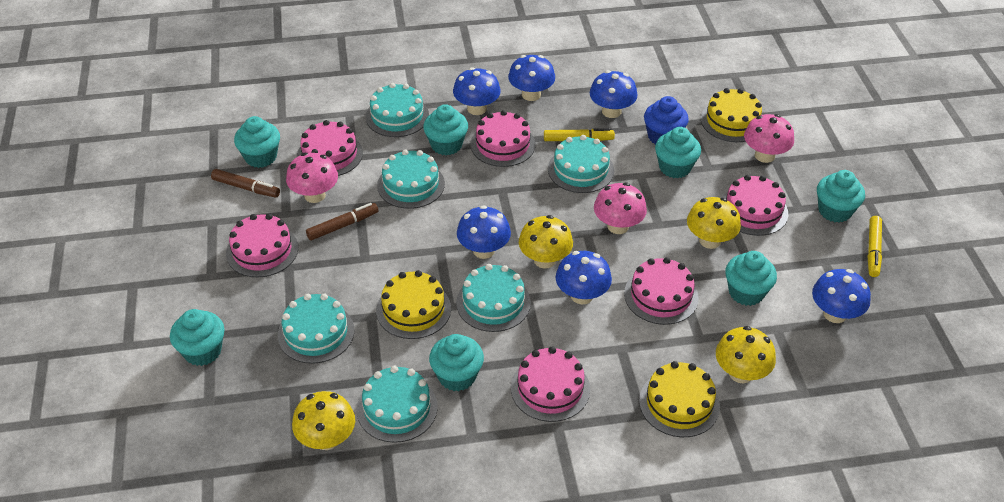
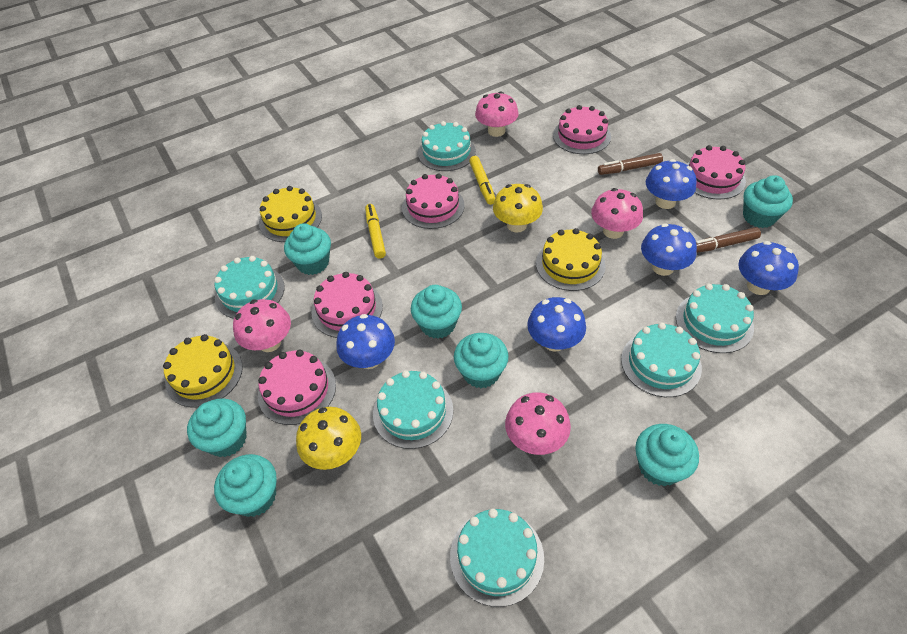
blue cupcake: 1 -> 0
blue mushroom: 6 -> 5
pink cake: 6 -> 5
pink mushroom: 3 -> 4
yellow mushroom: 4 -> 2

